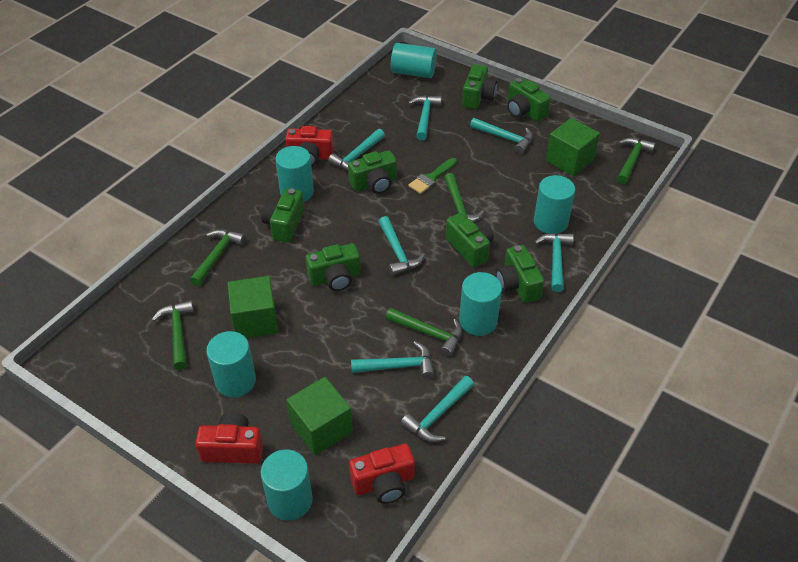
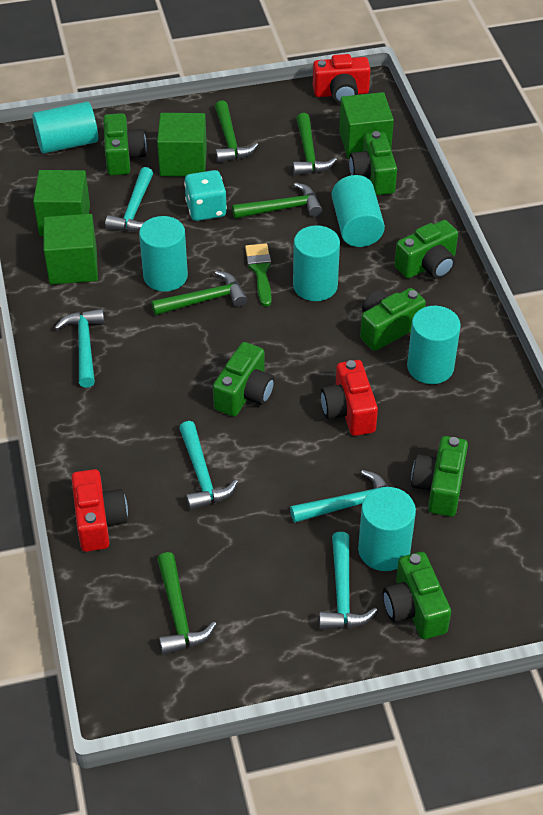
green cube: 3 -> 4
turquoise dice: 0 -> 1
turquoise hammer: 7 -> 5

